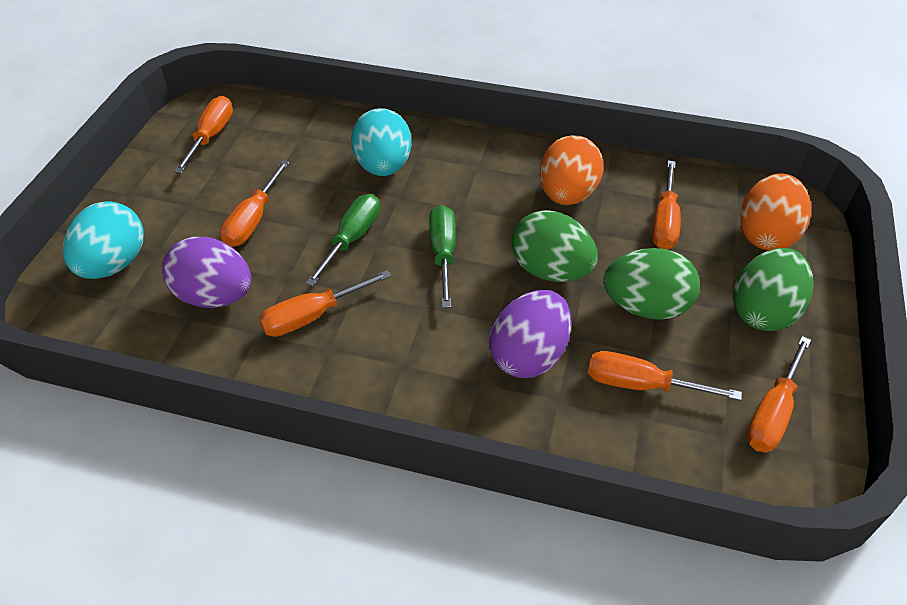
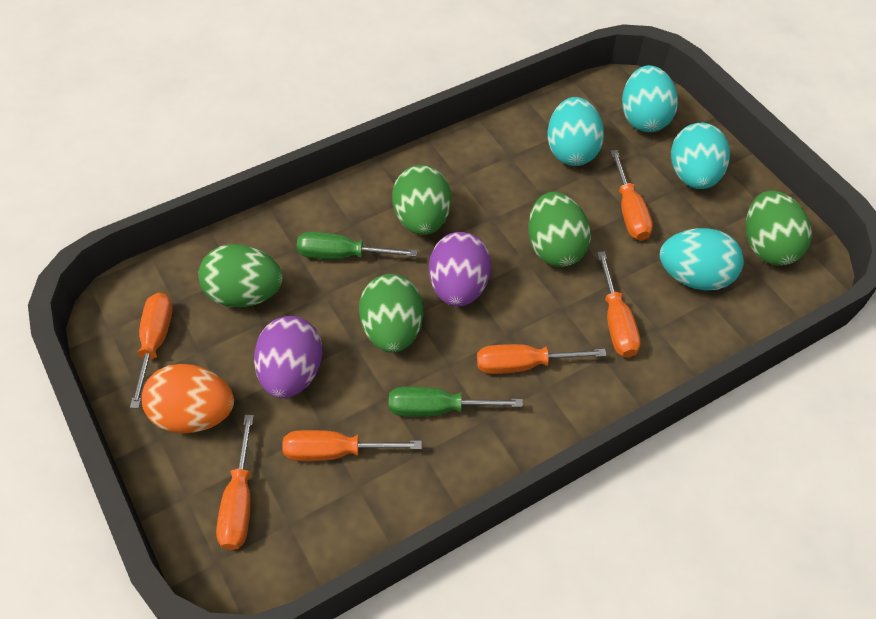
green egg: 3 -> 5
orange egg: 2 -> 1
turquoise egg: 2 -> 4

